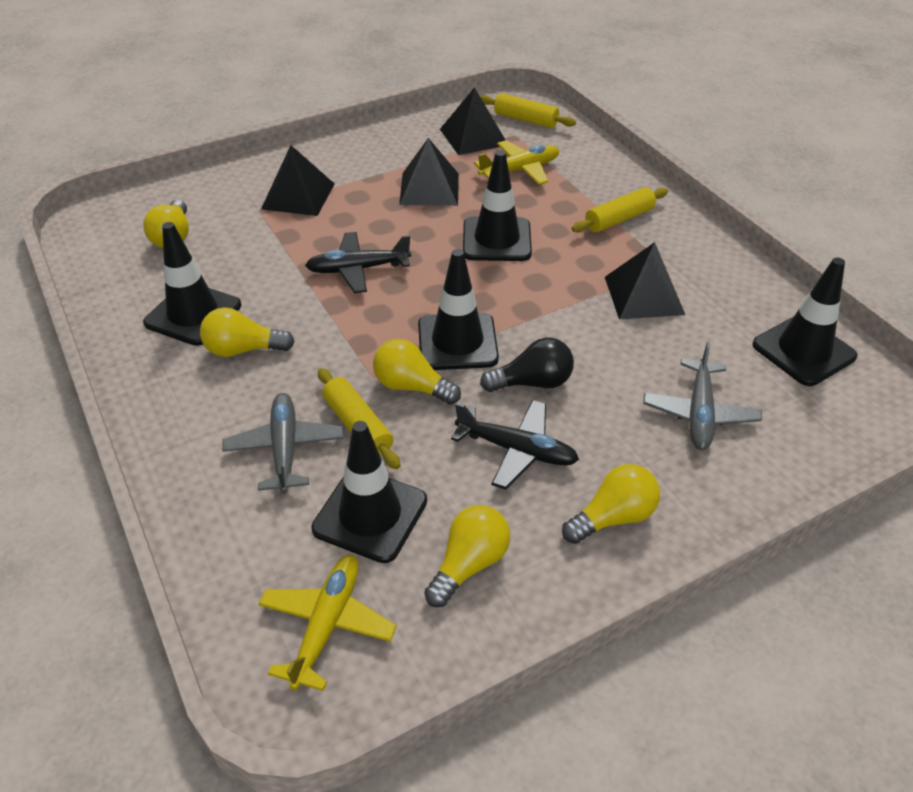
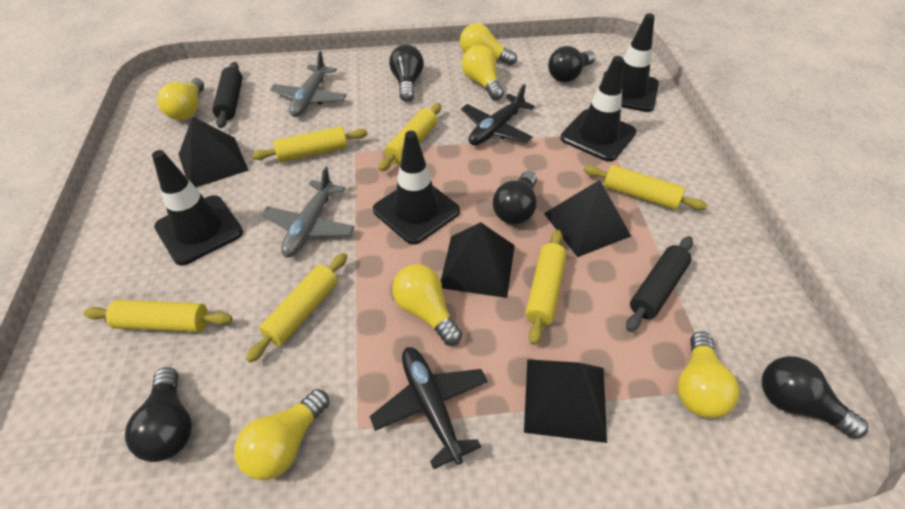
black light bulb: 1 -> 5
black rolling pin: 0 -> 2
black traffic cone: 5 -> 4
yellow light bulb: 5 -> 6
yellow plane: 2 -> 0
yellow rolling pin: 3 -> 6

